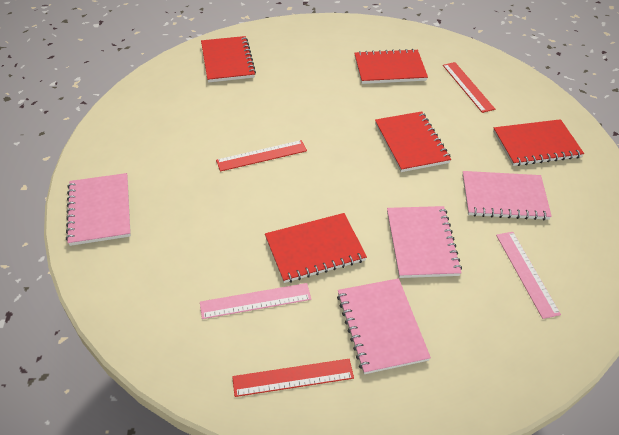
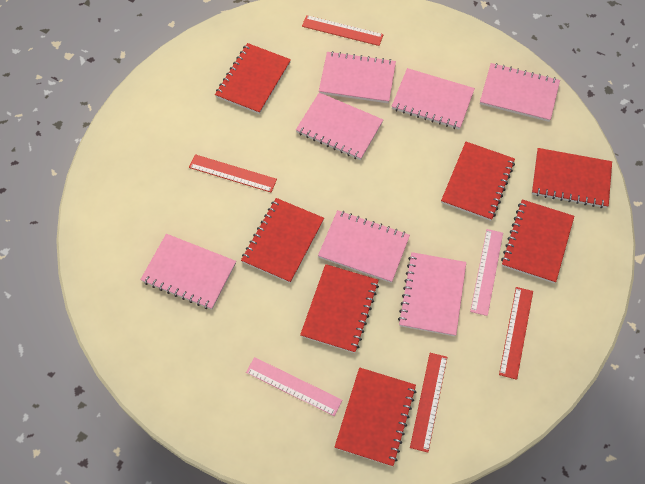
pink notebook: 4 -> 7
red notebook: 5 -> 7
red ruler: 3 -> 4

